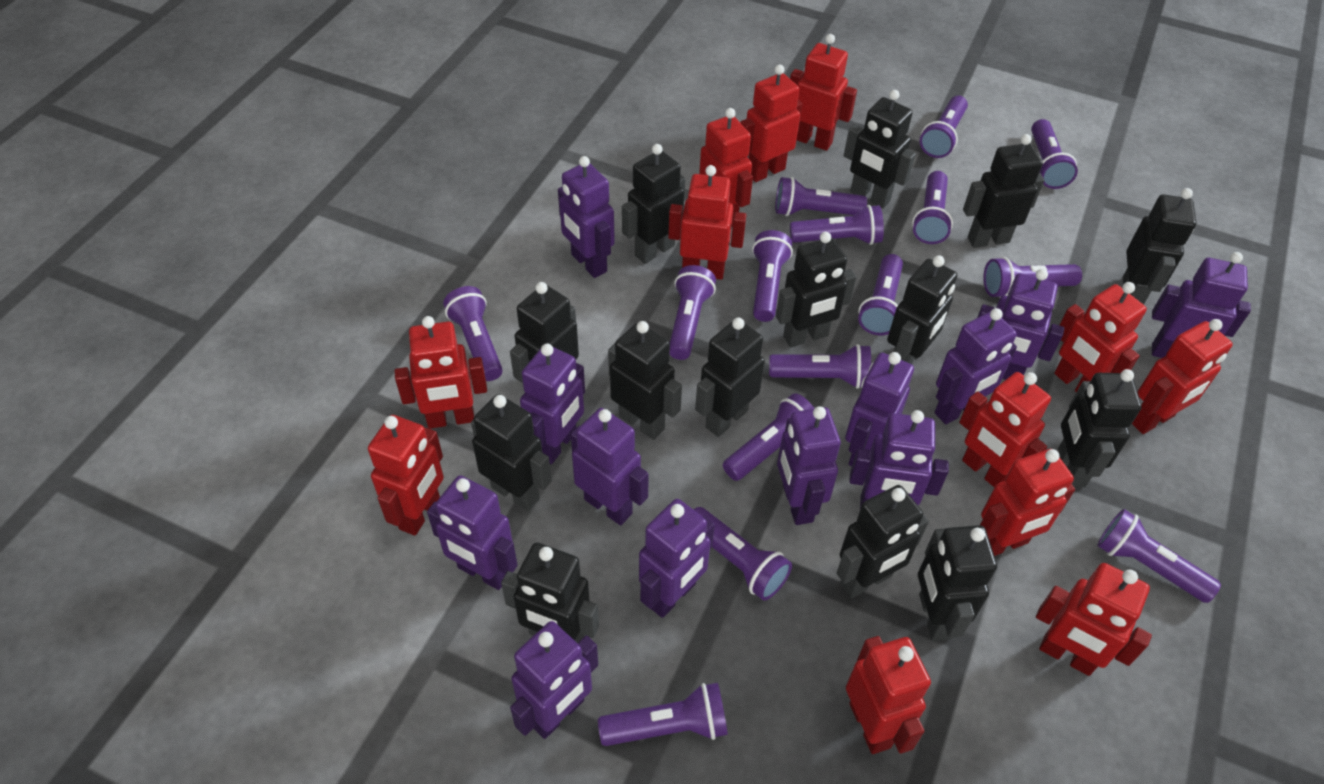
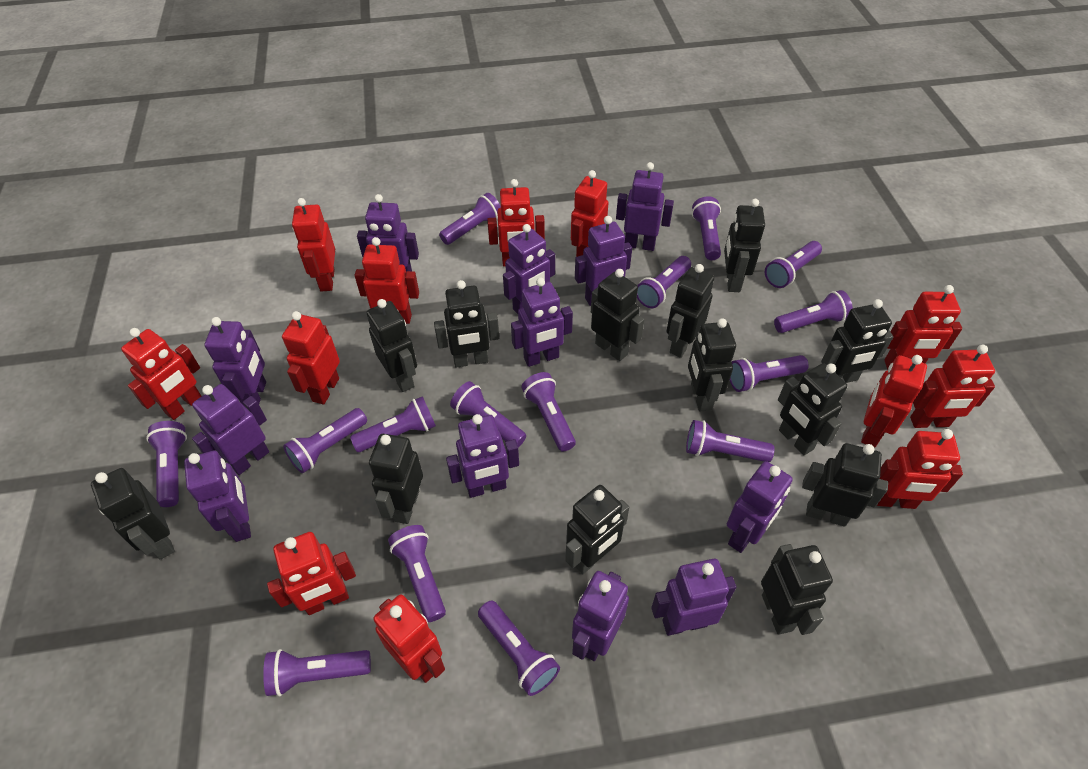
black robot: 14 -> 13

